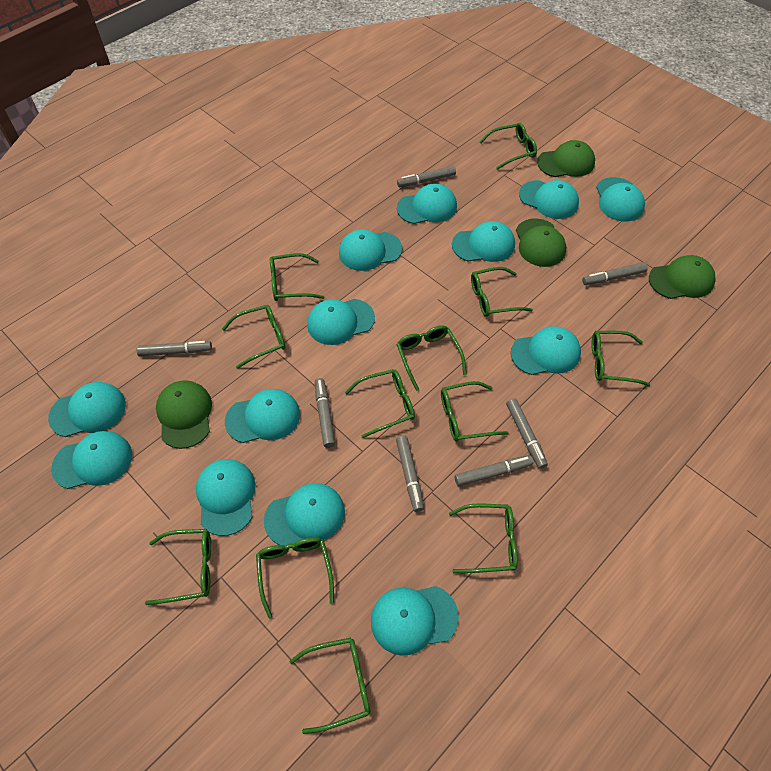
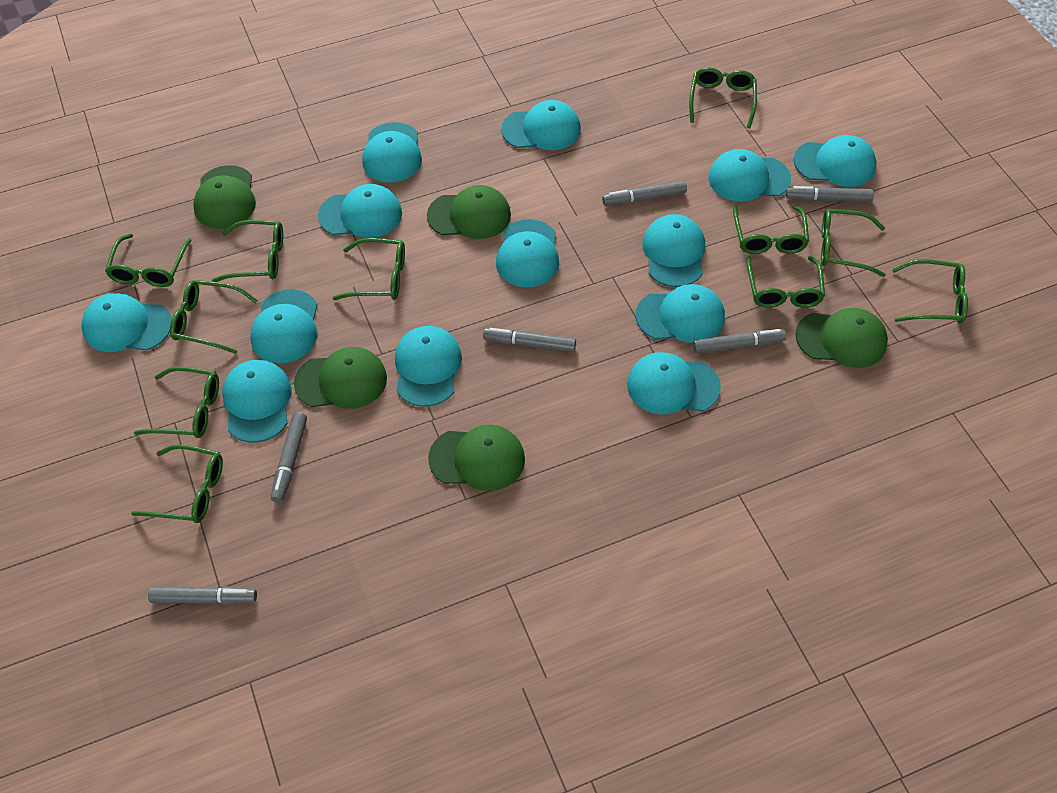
green cap: 4 -> 5
green glasses: 12 -> 11
grey marker: 7 -> 6

